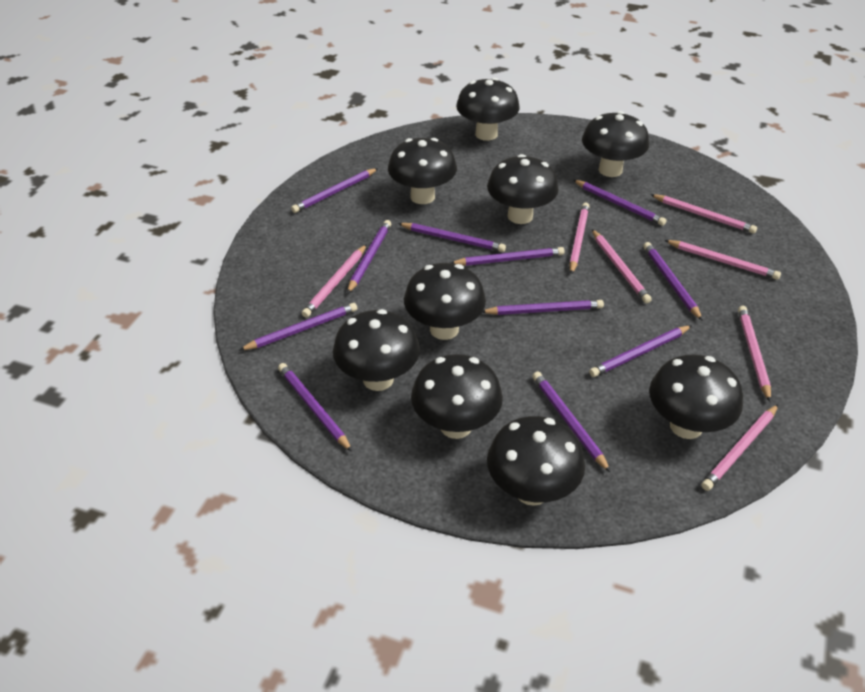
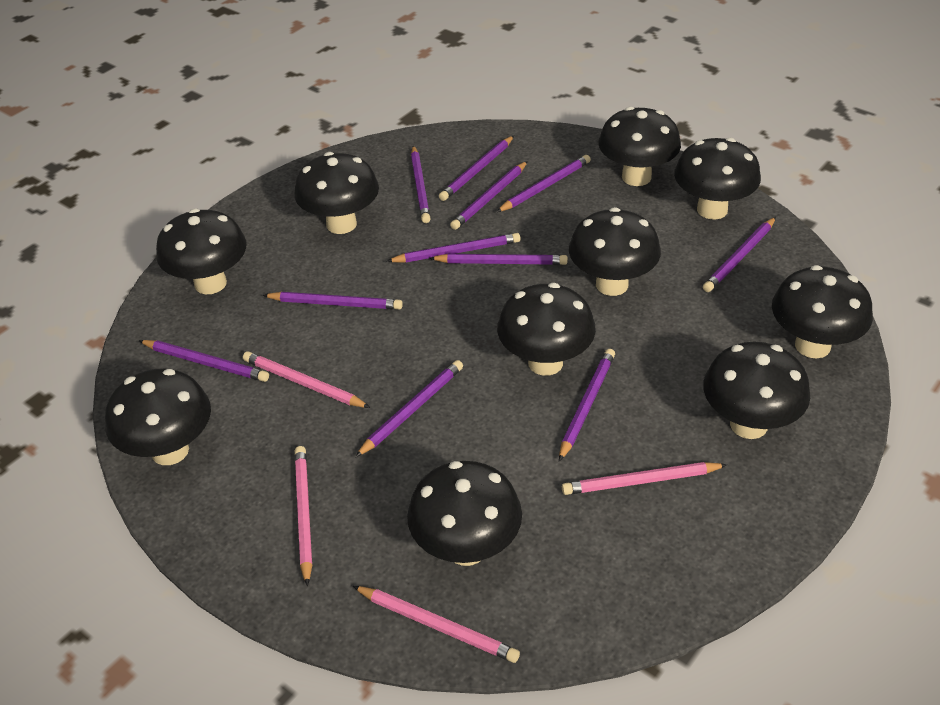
black mushroom: 9 -> 10
pink pencil: 7 -> 4

